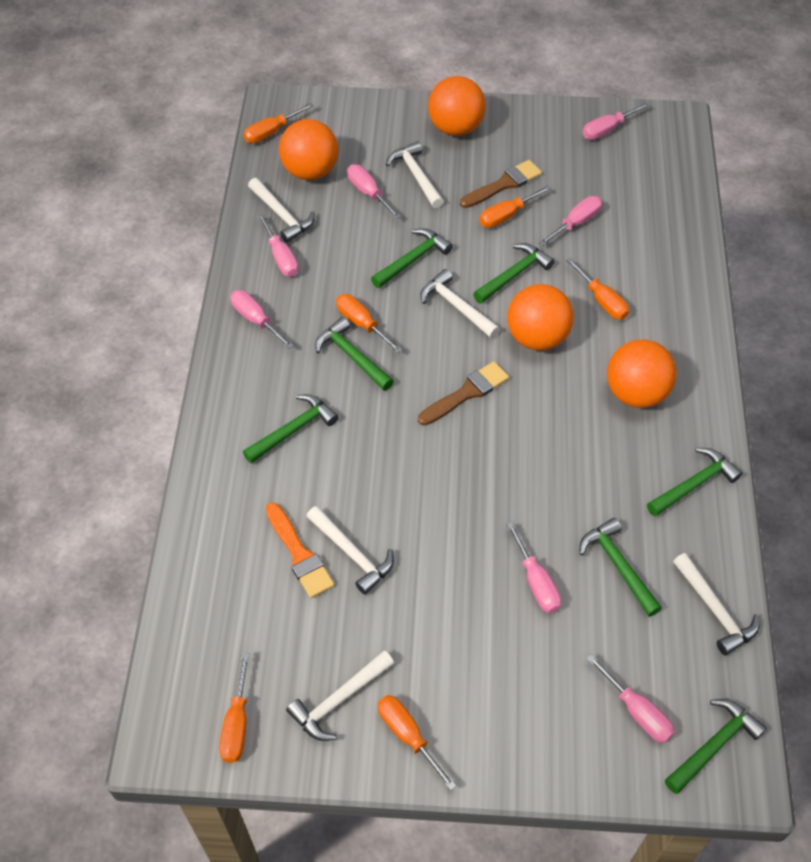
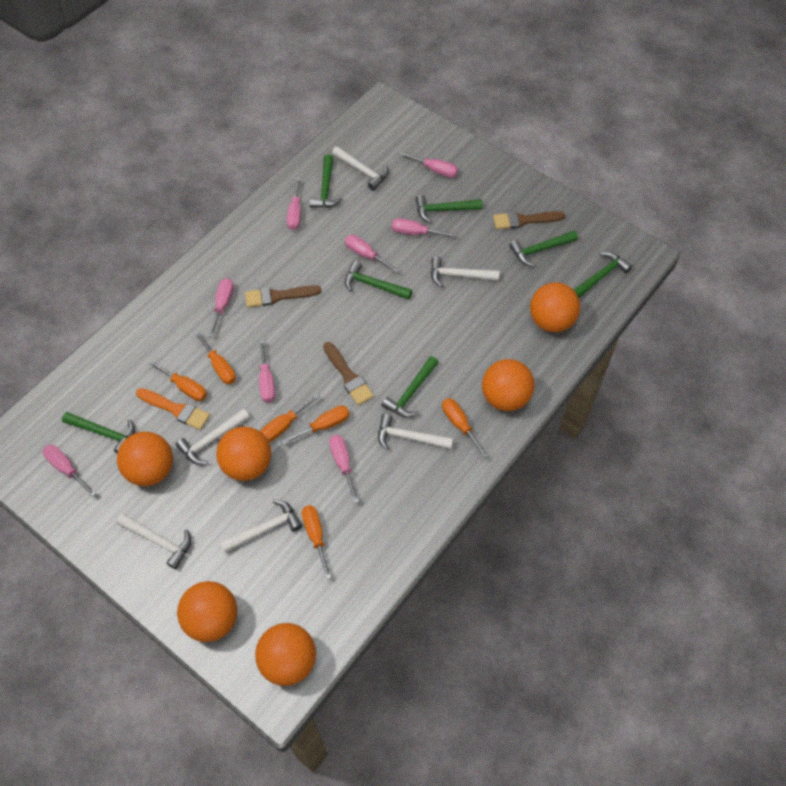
brown brush: 2 -> 3
orange ball: 4 -> 6
pink screwdriver: 7 -> 8

